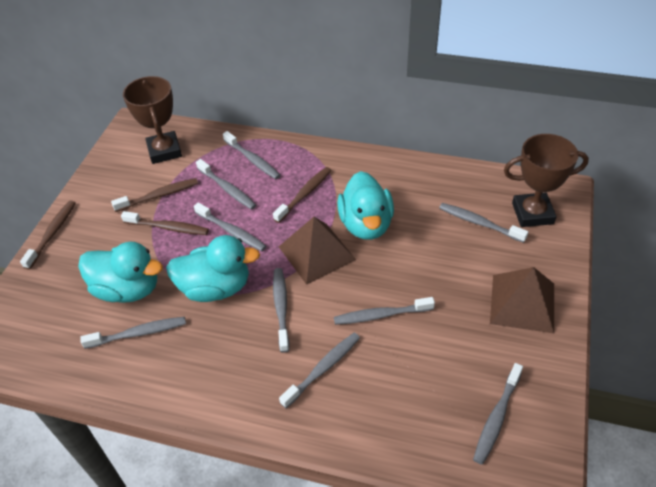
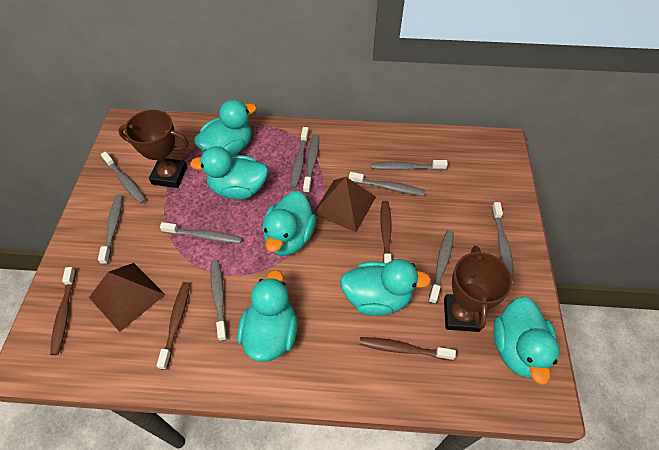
grey toothbrush: 9 -> 10
turquoise duck: 3 -> 6

